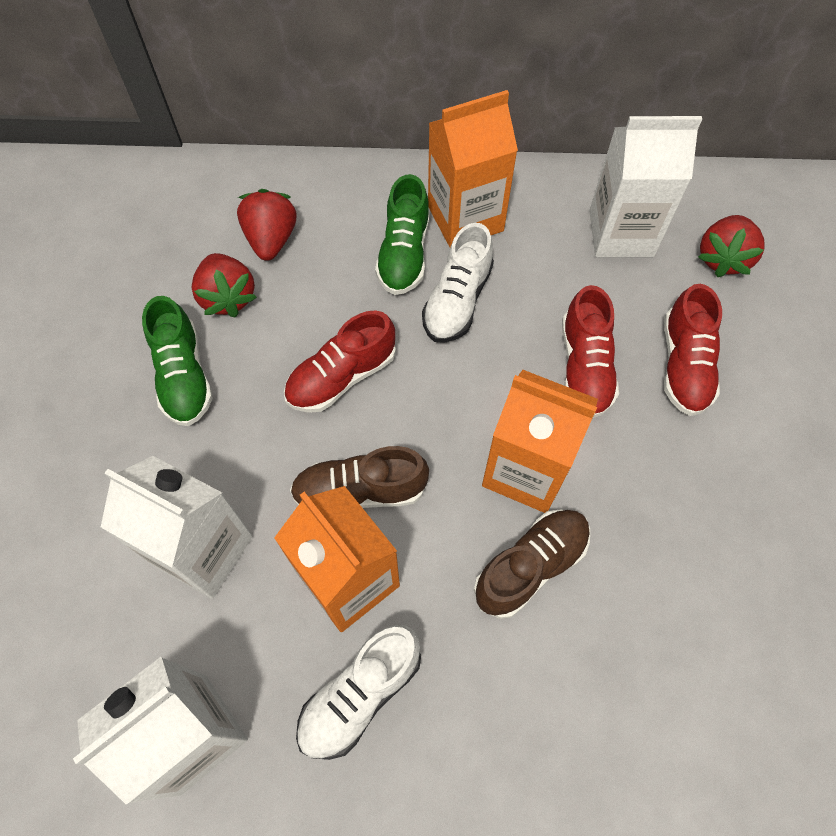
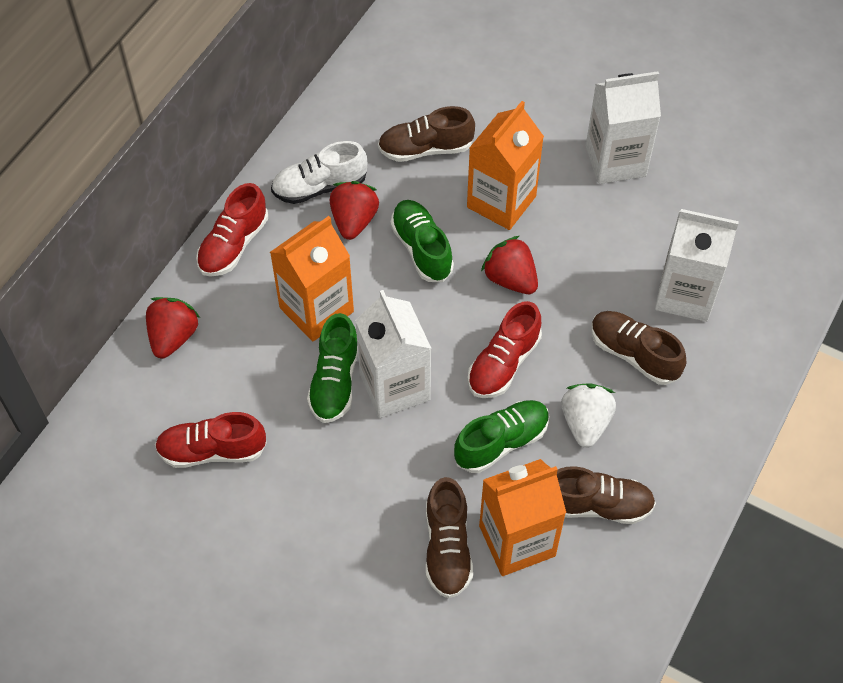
brown shoe: 2 -> 4
green shoe: 2 -> 3
white shoe: 2 -> 1
white strawberry: 0 -> 1

